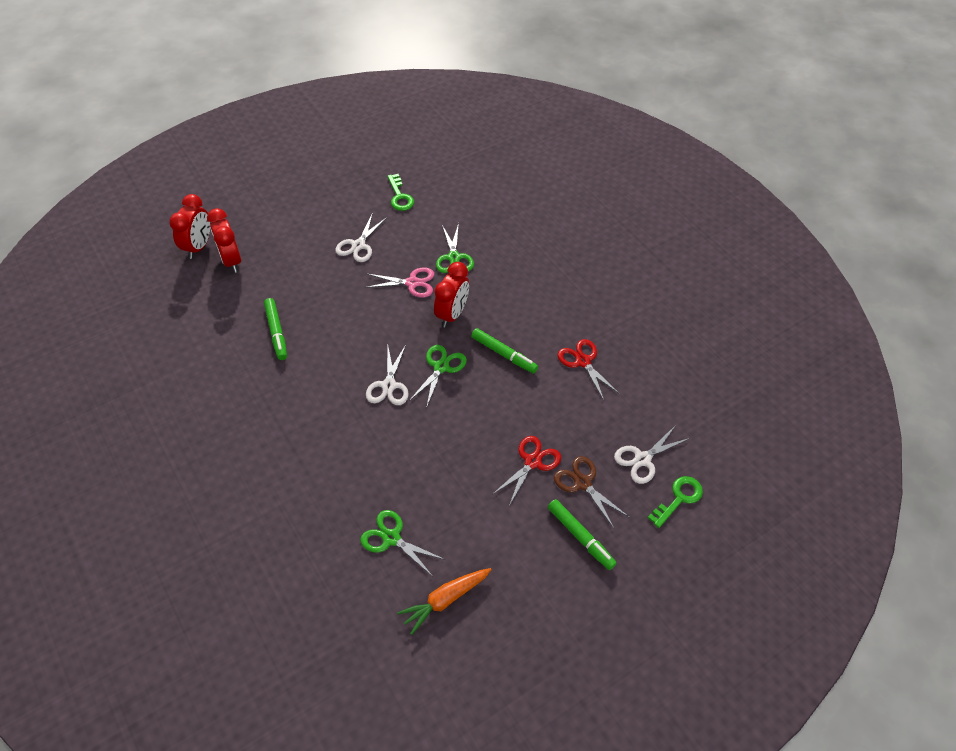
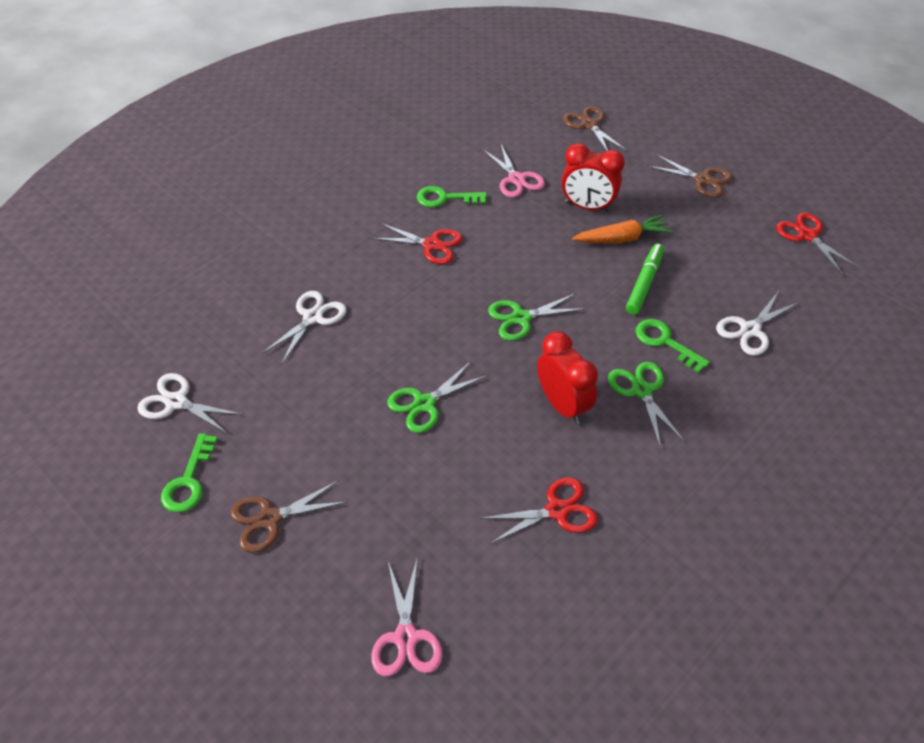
brown scissors: 1 -> 3
green key: 2 -> 3
green marker: 3 -> 1
pink scissors: 1 -> 2
red clock: 3 -> 2
red scissors: 2 -> 3

